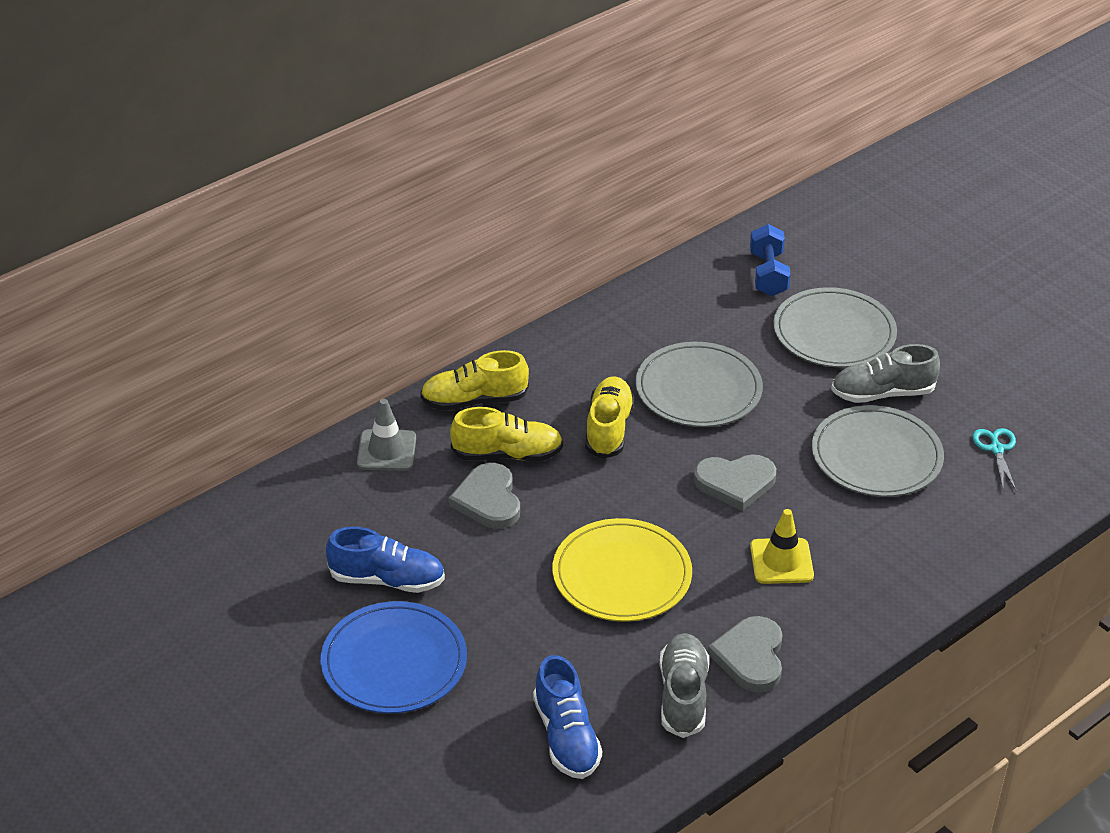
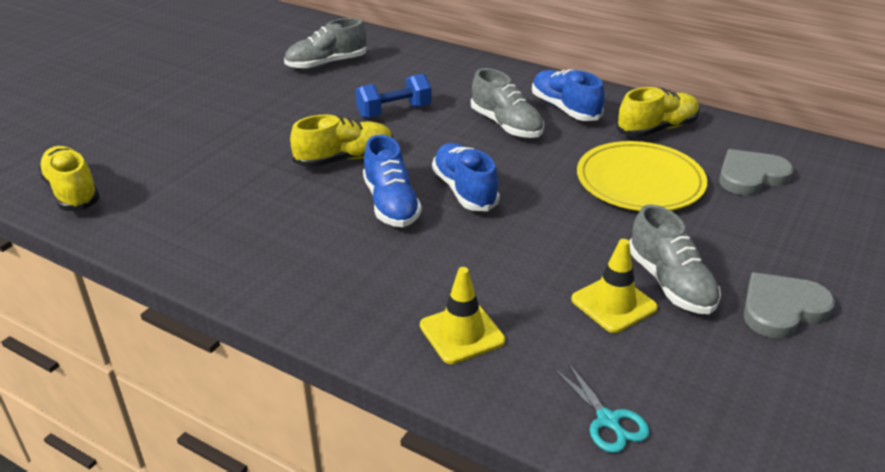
blue plate: 1 -> 0
blue shoe: 2 -> 3
grey heart: 3 -> 2
grey plate: 3 -> 0
grey shoe: 2 -> 3
grey traffic cone: 1 -> 0
yellow traffic cone: 1 -> 2

